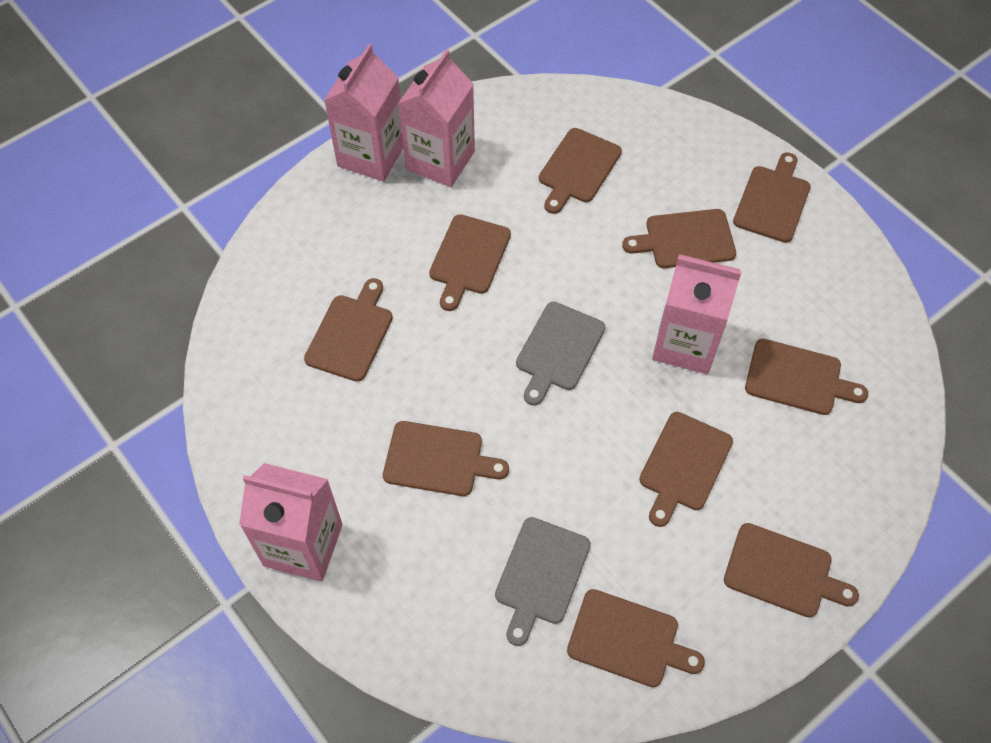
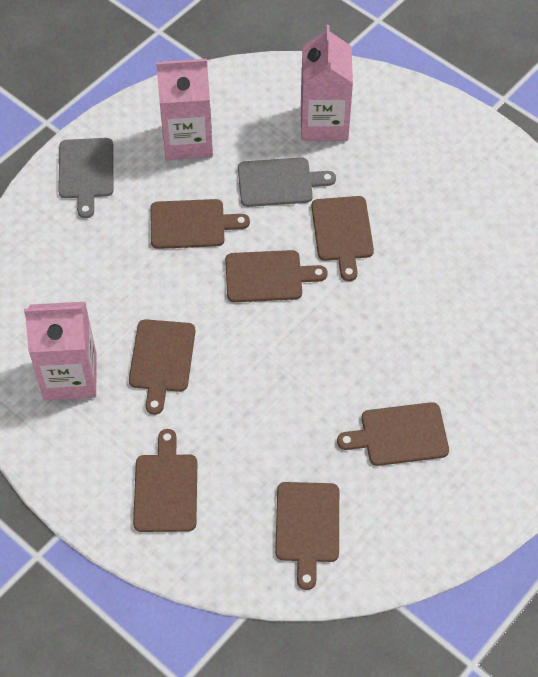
brown cutting board: 10 -> 7
pink carton: 4 -> 3

